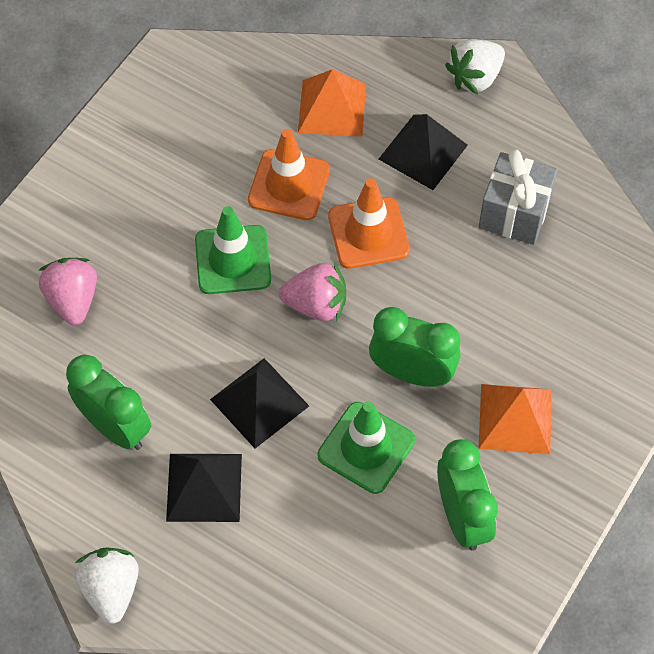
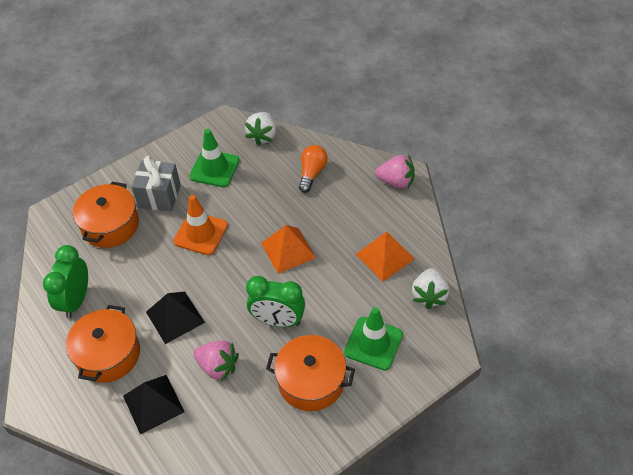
black pyramid: 3 -> 2
green clock: 3 -> 2
orange light bulb: 0 -> 1
orange pot: 0 -> 3
orange traffic cone: 2 -> 1

